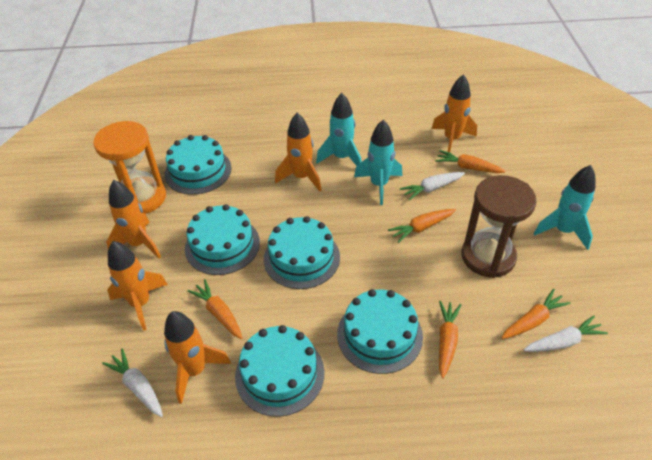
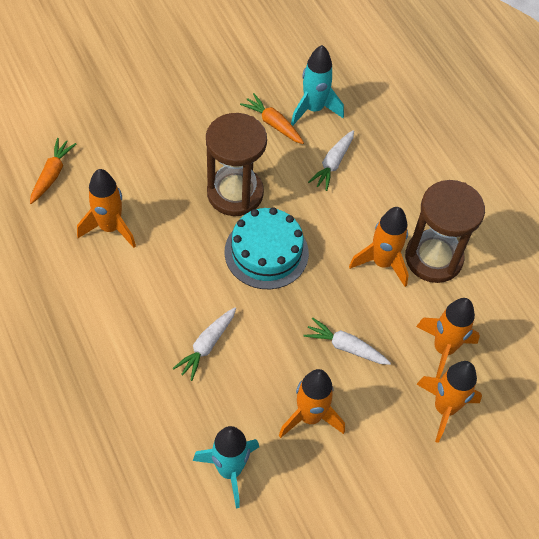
brown hourglass: 1 -> 2
orange carrot: 5 -> 2
orange hourglass: 1 -> 0
turquoise cake: 5 -> 1
turquoise rocket: 3 -> 2

